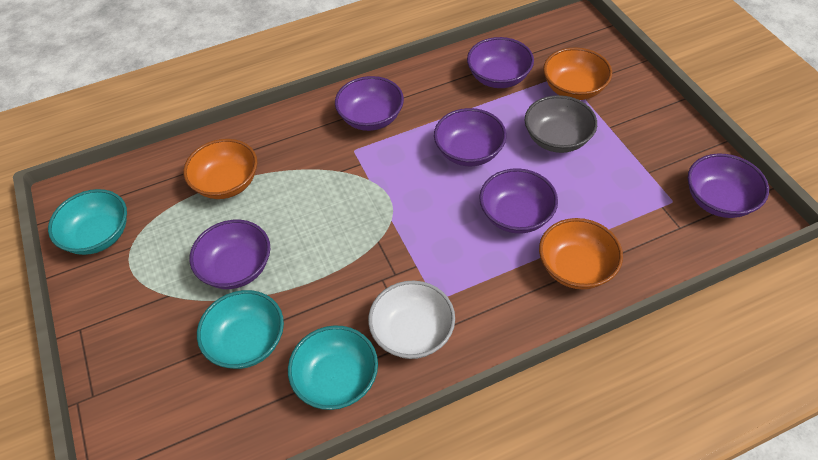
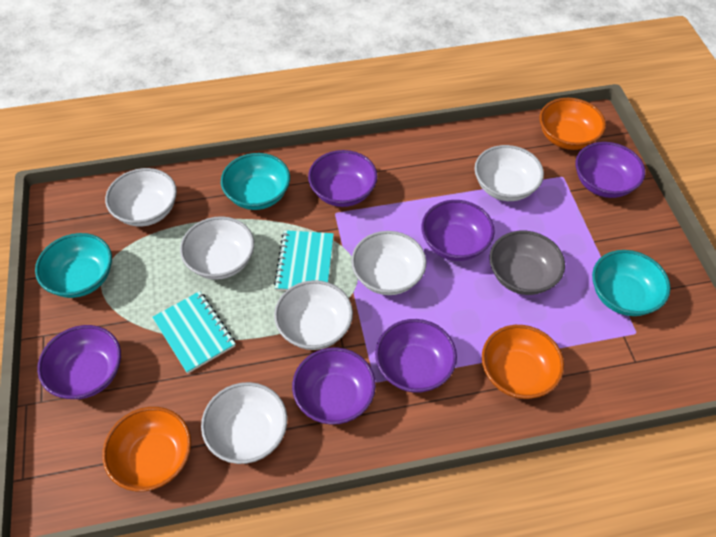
turquoise notebook: 0 -> 2
white bowl: 1 -> 6

